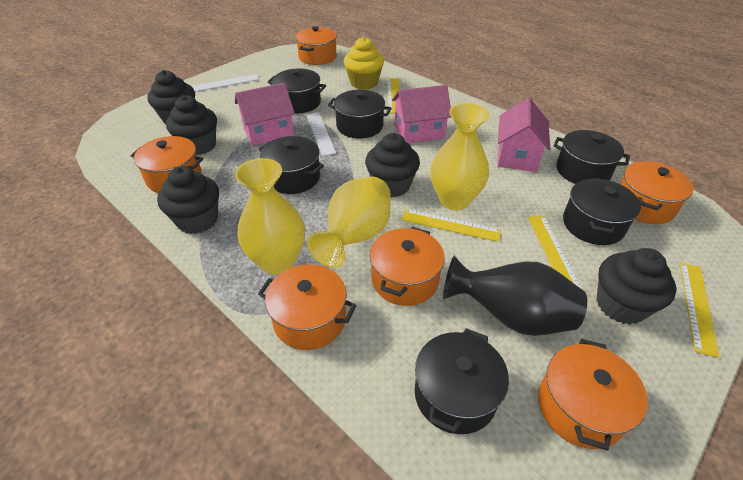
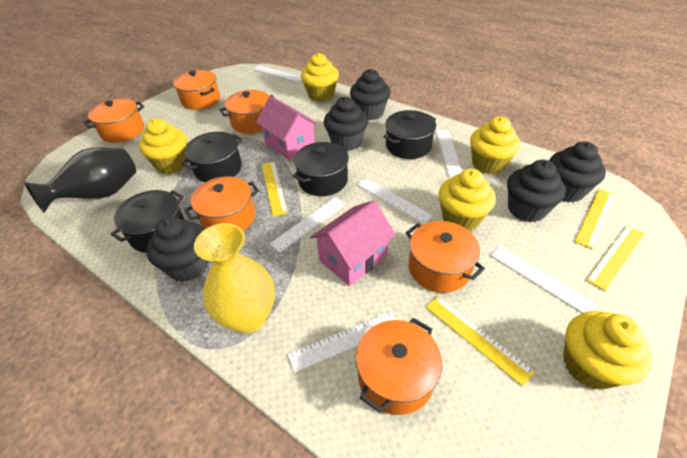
black pot: 6 -> 4
pink house: 3 -> 2
white ruler: 2 -> 6
yellow cupcake: 1 -> 5
yellow vase: 3 -> 1

